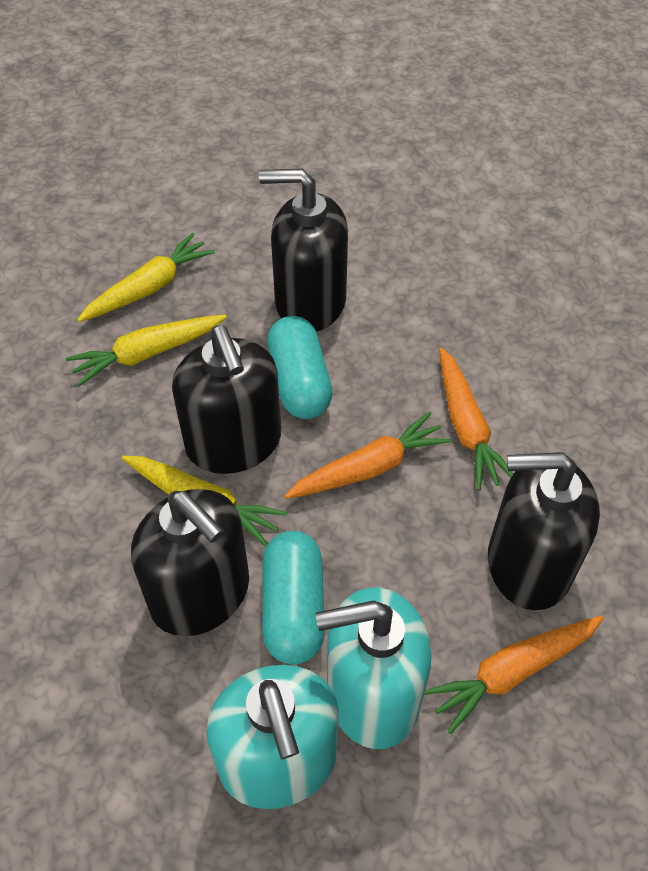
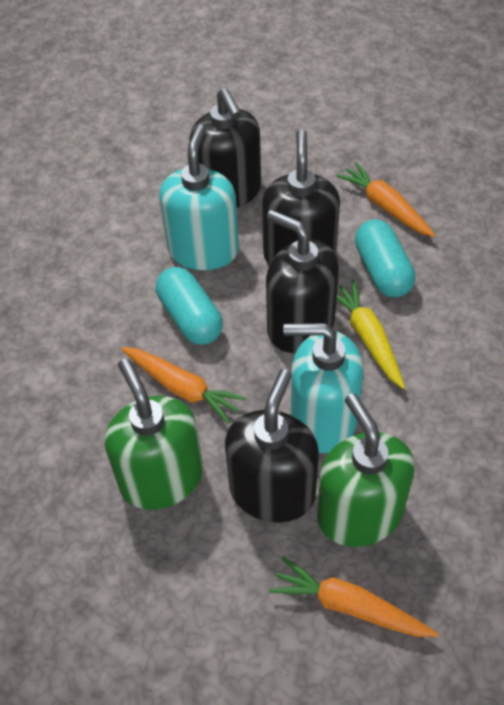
green soap dispenser: 0 -> 2
yellow carrot: 3 -> 1

